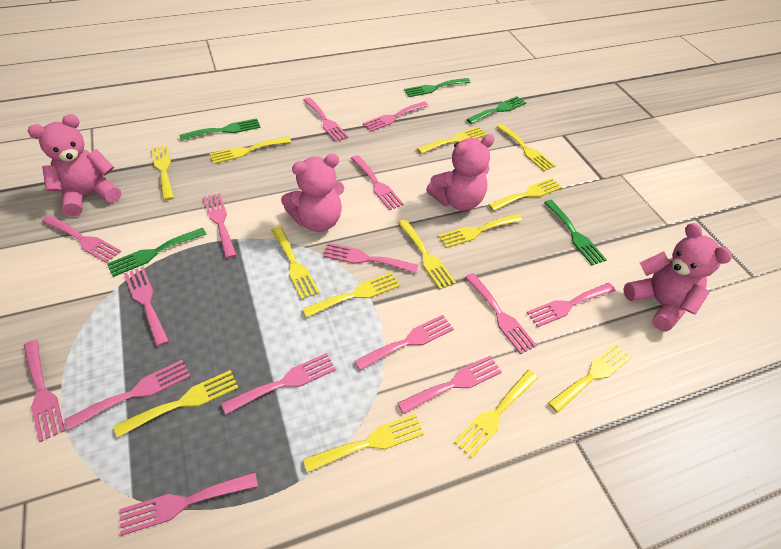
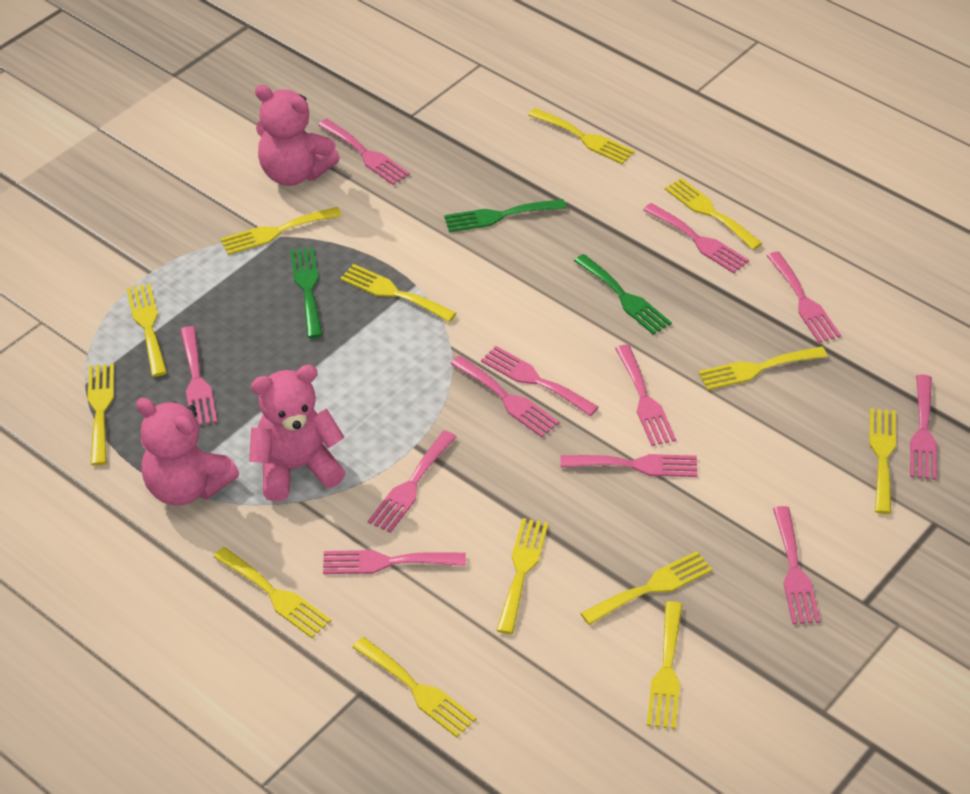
green fork: 5 -> 3
pink fork: 15 -> 12
pink teddy bear: 4 -> 3

